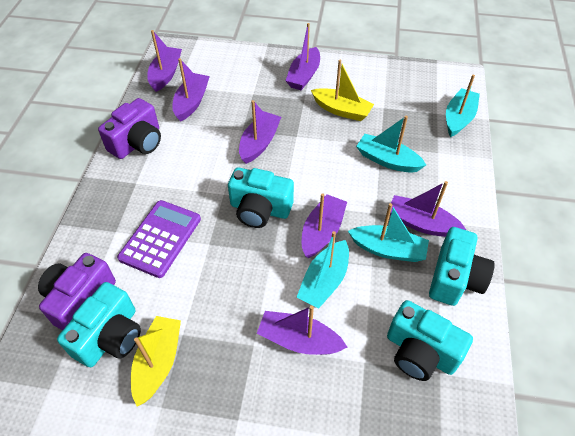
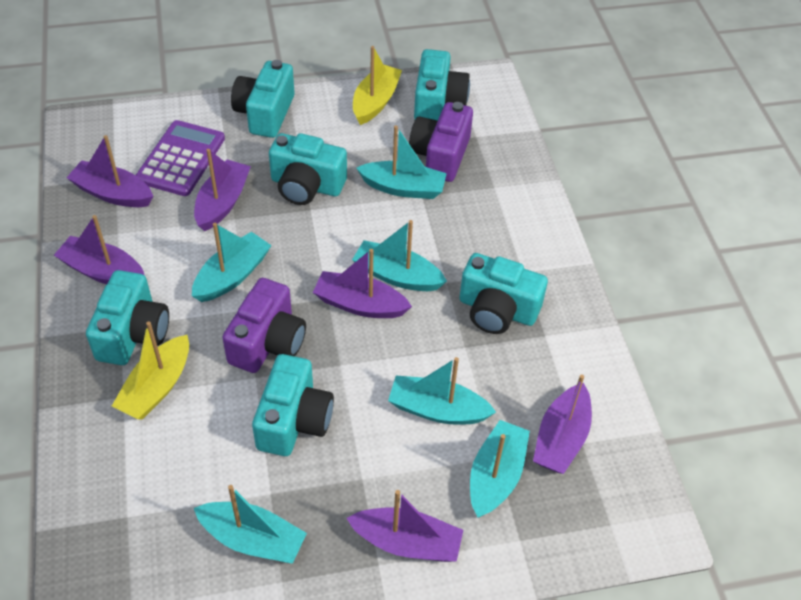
purple boat: 7 -> 6
turquoise boat: 4 -> 6
turquoise camera: 4 -> 6

